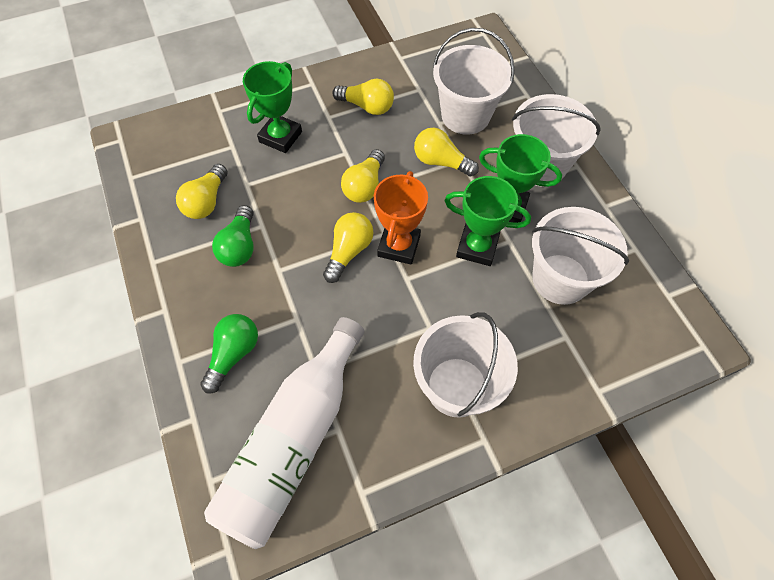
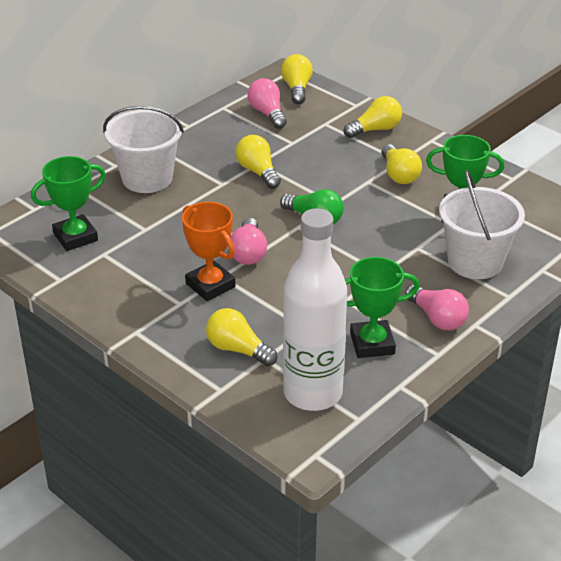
green light bulb: 2 -> 1
pink light bulb: 0 -> 3
white bucket: 4 -> 2

